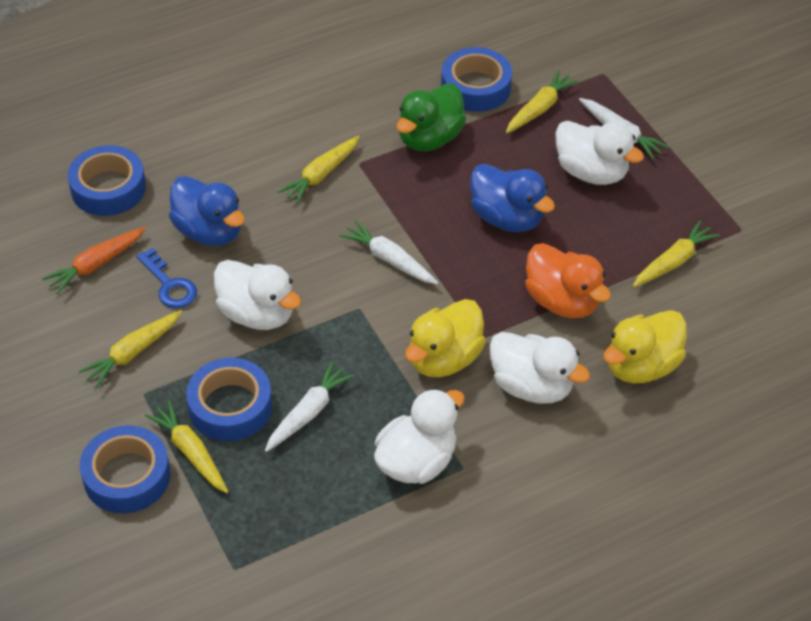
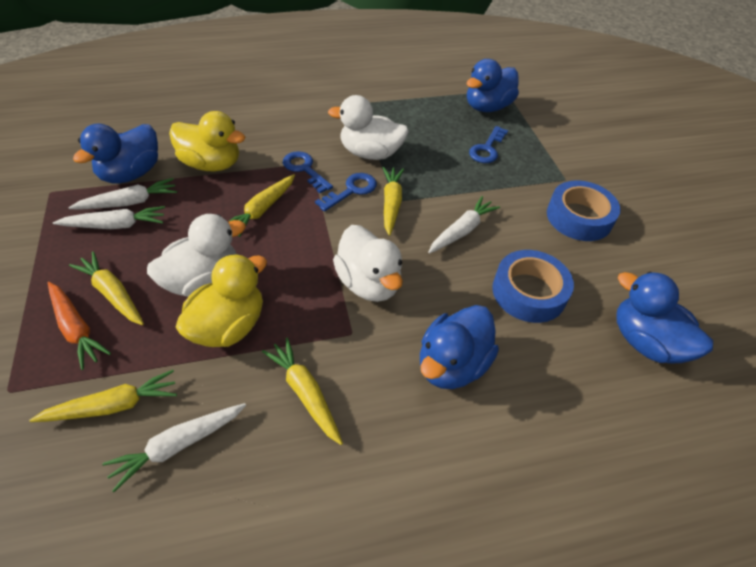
blue duck: 2 -> 4
blue key: 1 -> 3
blue tape: 4 -> 2
green duck: 1 -> 0
orange duck: 1 -> 0
white carrot: 3 -> 4
white duck: 4 -> 3

